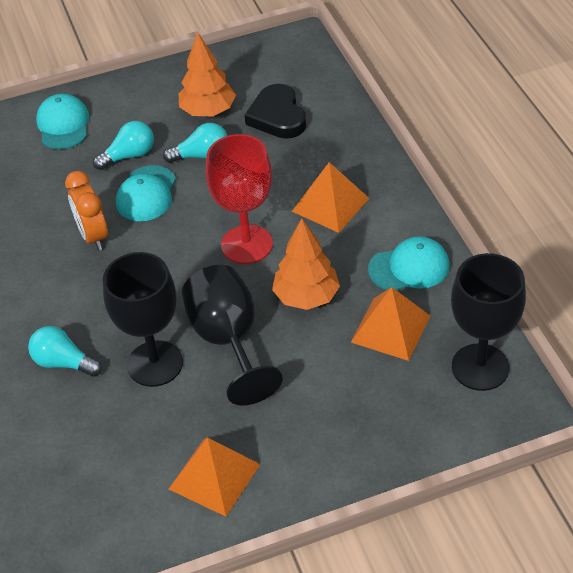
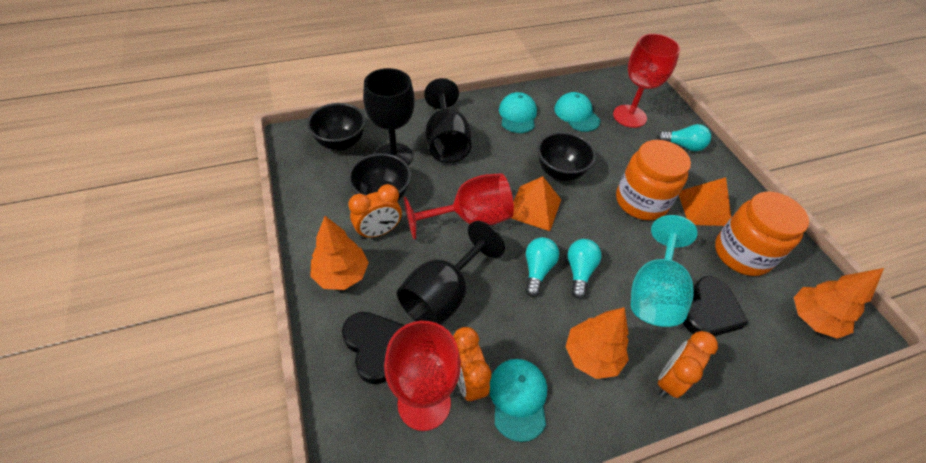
black bowl: 0 -> 3
black heart: 1 -> 2
orange clock: 1 -> 3
orange jar: 0 -> 2
orange pyramid: 3 -> 2
orange tree: 2 -> 3
red goblet: 1 -> 3
turquoise goblet: 0 -> 1

